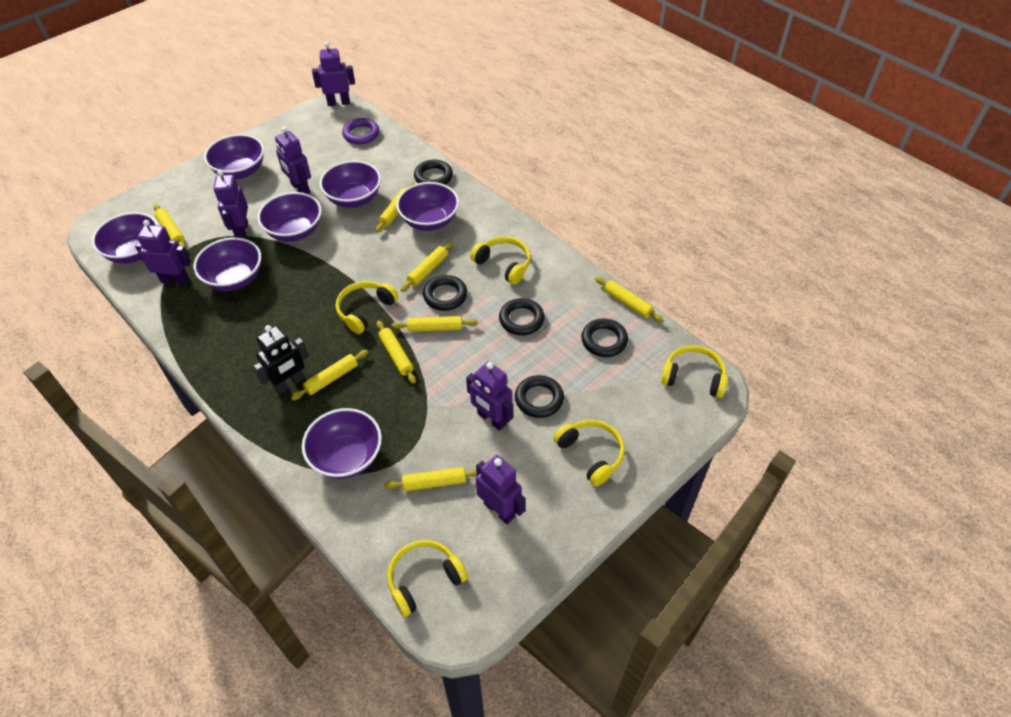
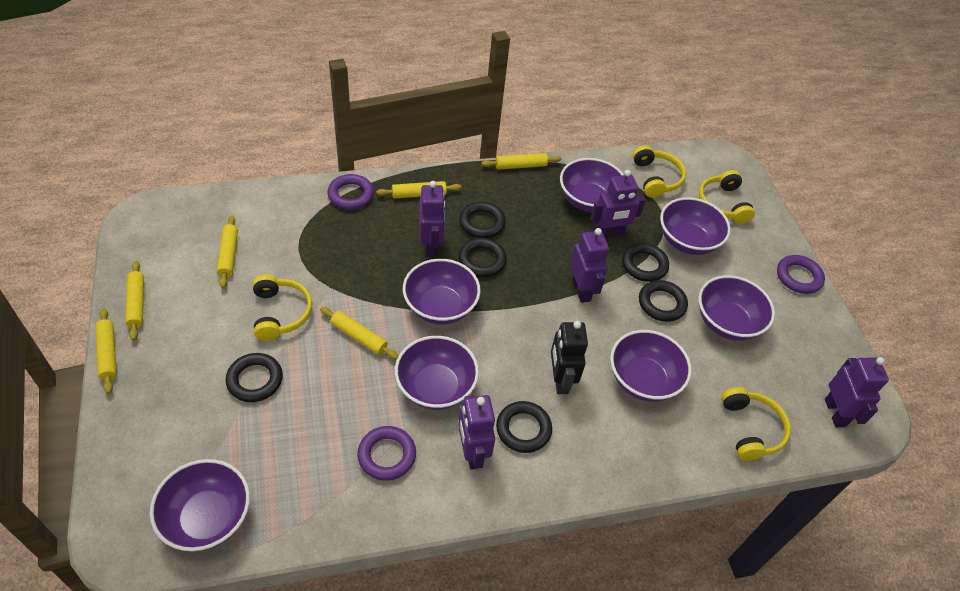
black ring: 5 -> 6
purple ring: 1 -> 3
purple robot: 6 -> 5
yellow headphones: 5 -> 4
yellow rolling pin: 8 -> 6

